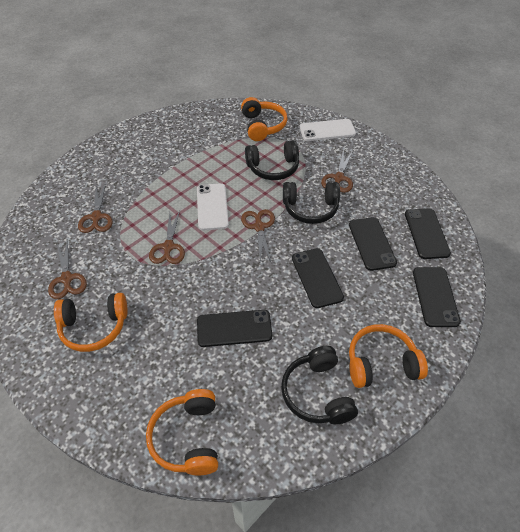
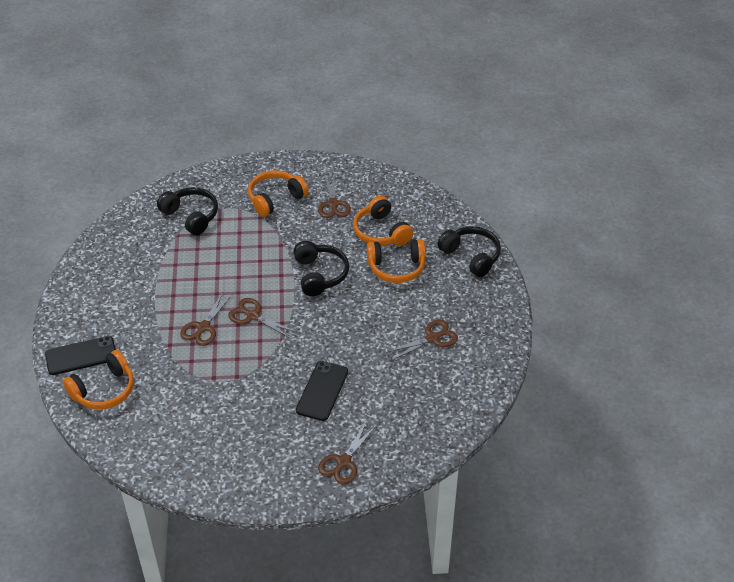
black phone: 5 -> 2
white phone: 2 -> 0

